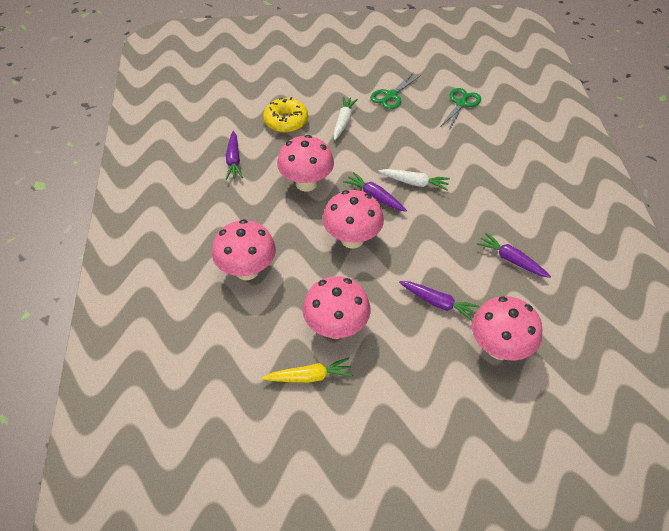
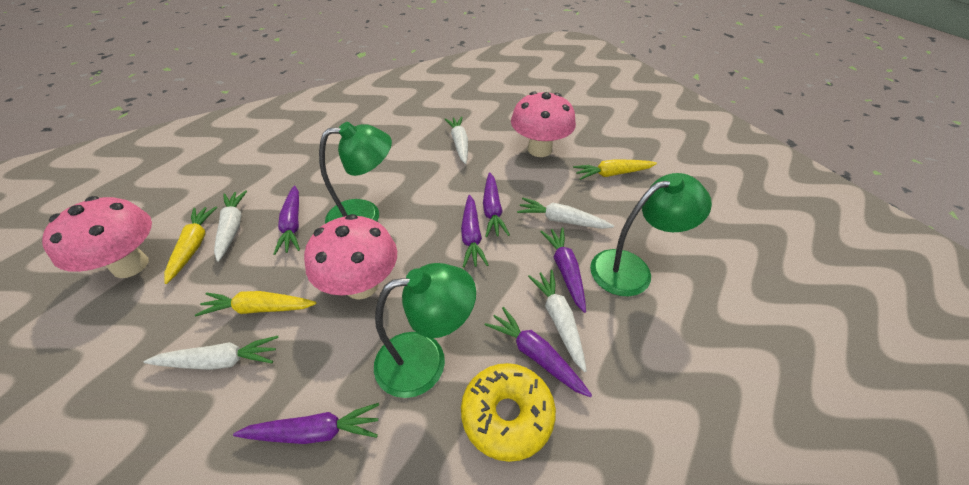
green lamp: 0 -> 3
green scissors: 2 -> 0
pink mushroom: 5 -> 3
purple carrot: 4 -> 6
white carrot: 2 -> 5
yellow carrot: 1 -> 3

